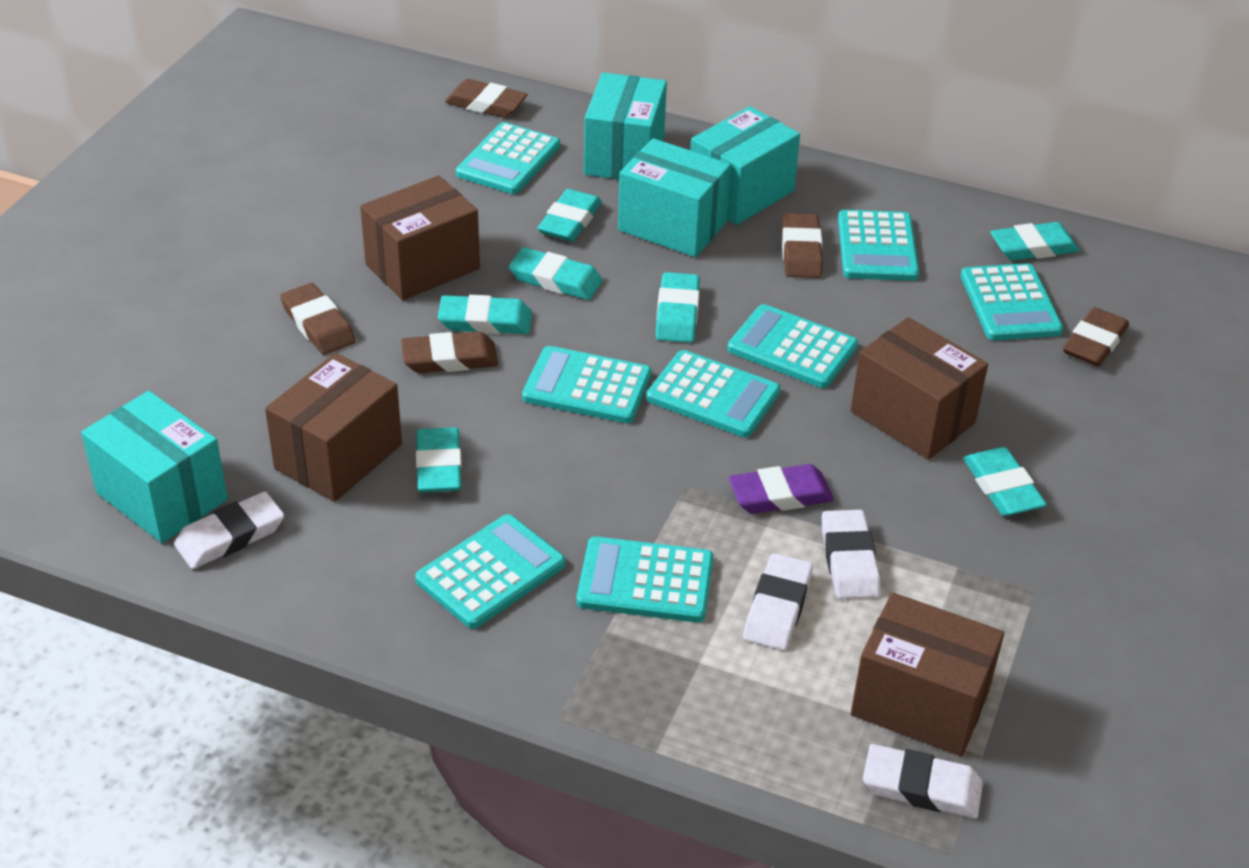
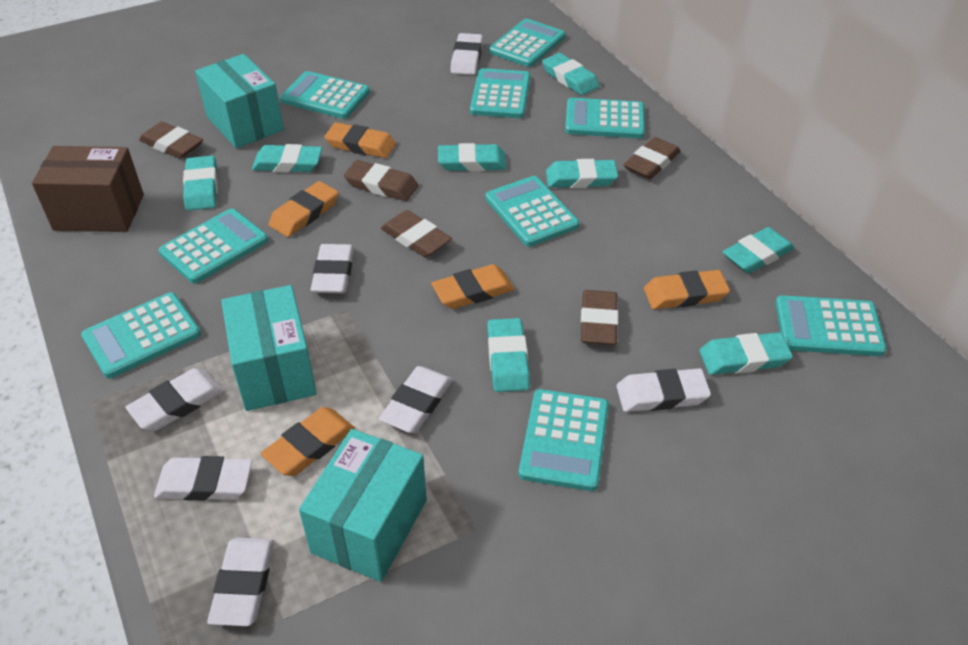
brown box: 4 -> 1
orange eraser: 0 -> 5
purple eraser: 1 -> 0
turquoise box: 4 -> 3
turquoise calculator: 8 -> 9
turquoise eraser: 7 -> 8
white eraser: 4 -> 7

